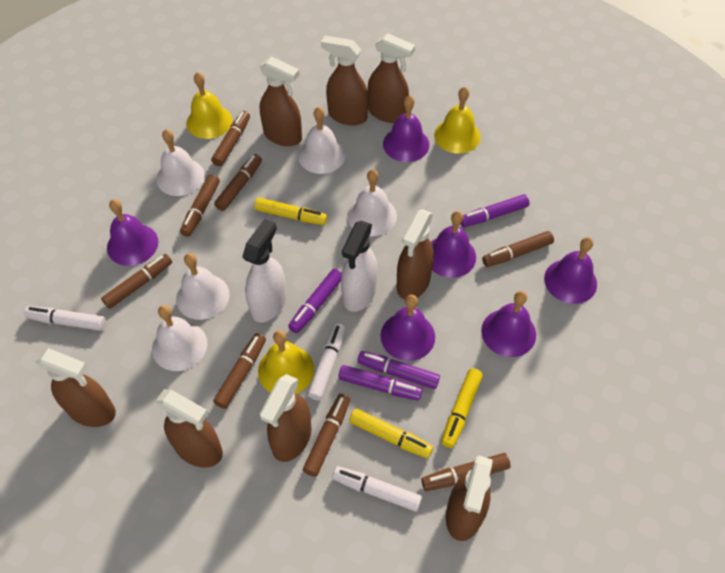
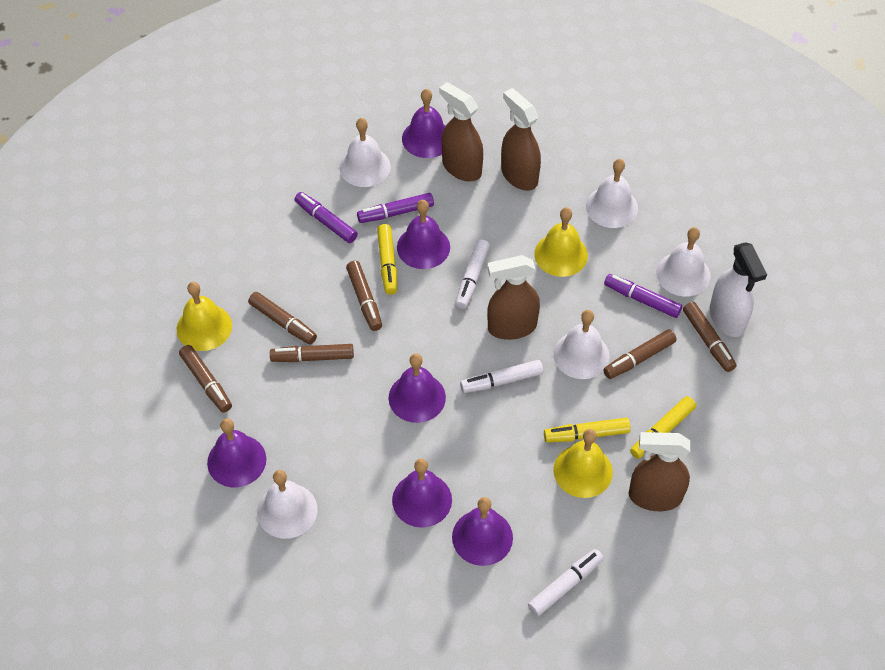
brown marker: 8 -> 6
brown spray bottle: 8 -> 4
purple marker: 4 -> 3
white spray bottle: 2 -> 1

